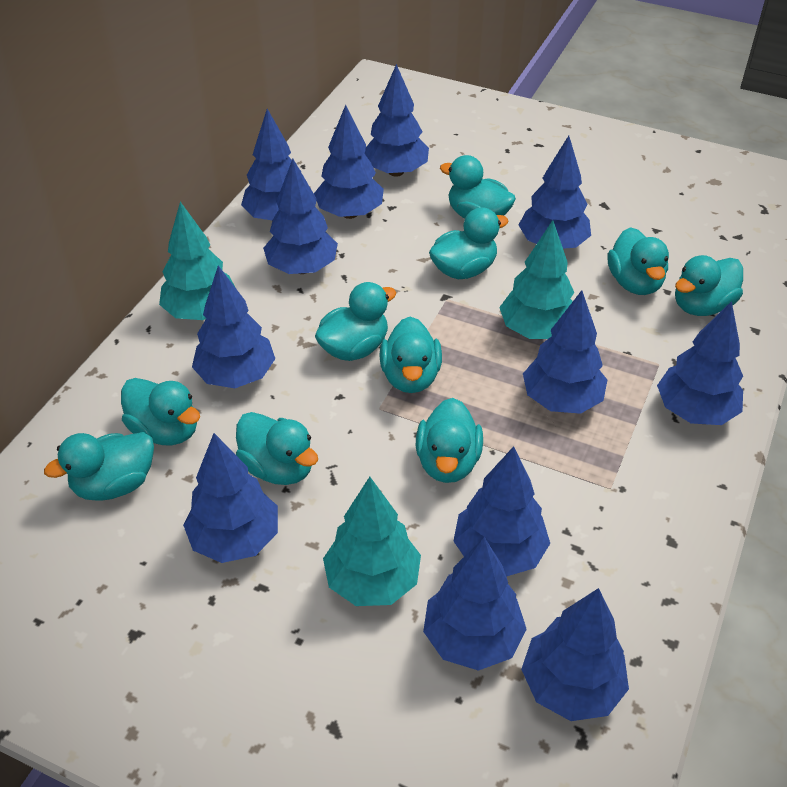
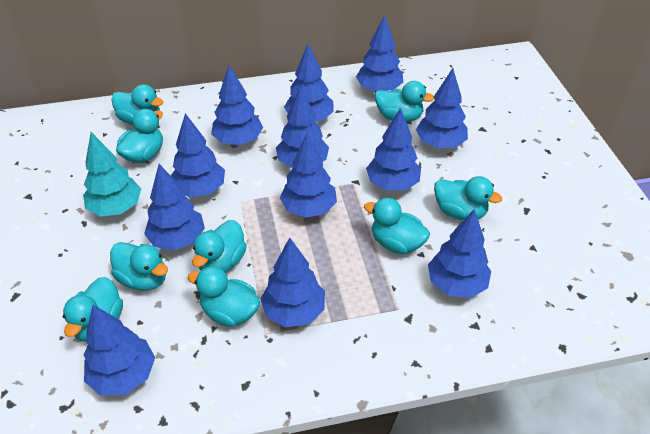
turquoise duck: 10 -> 9
turquoise tree: 3 -> 1

